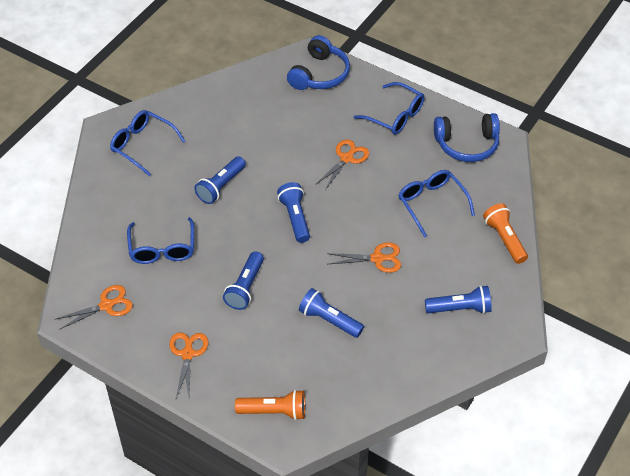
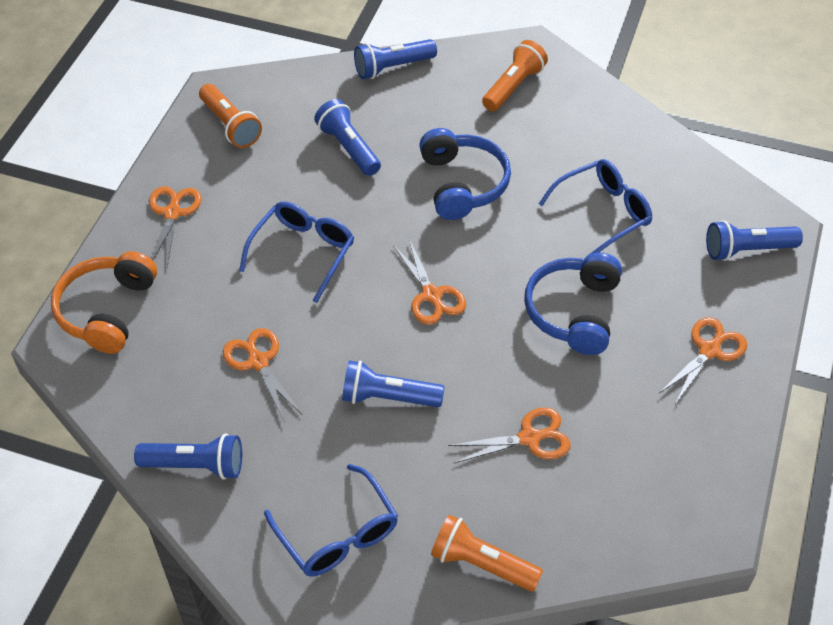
blue glasses: 4 -> 3
orange flashlight: 2 -> 3
orange headphones: 0 -> 1
orange scissors: 4 -> 5

